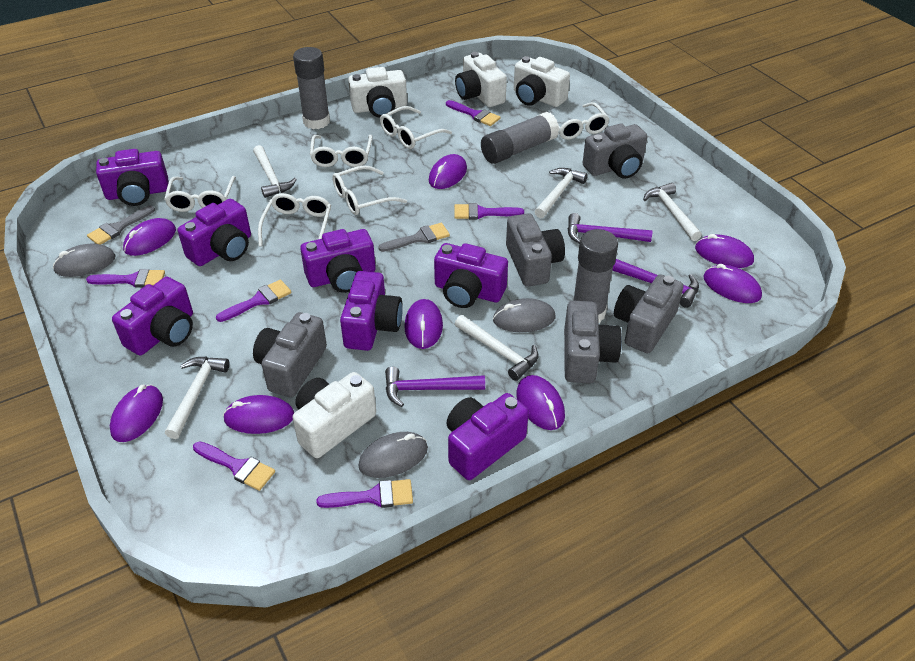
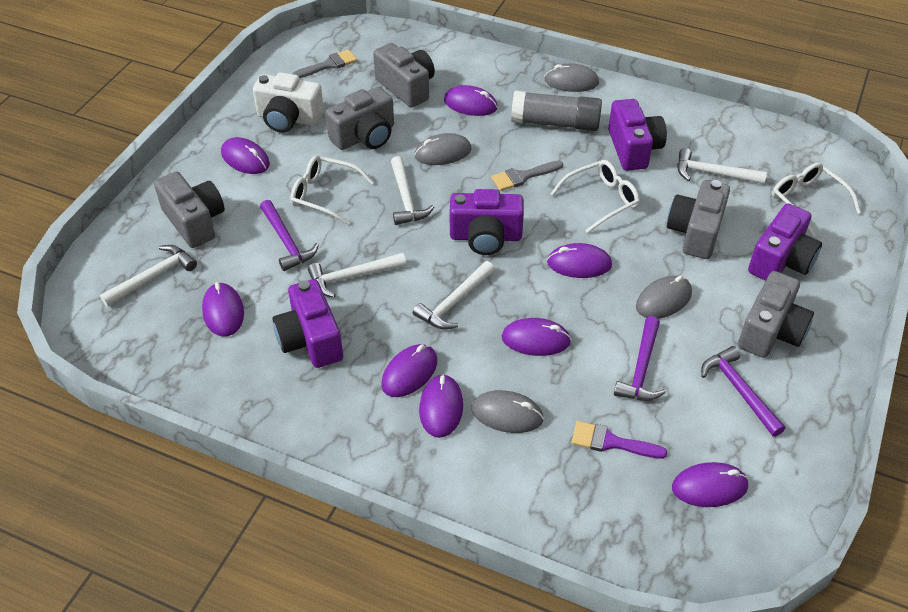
grey glue stick: 3 -> 1
grey mouse: 3 -> 4
purple brush: 6 -> 1
purple camera: 7 -> 4
white camera: 4 -> 1
white glasses: 6 -> 3

